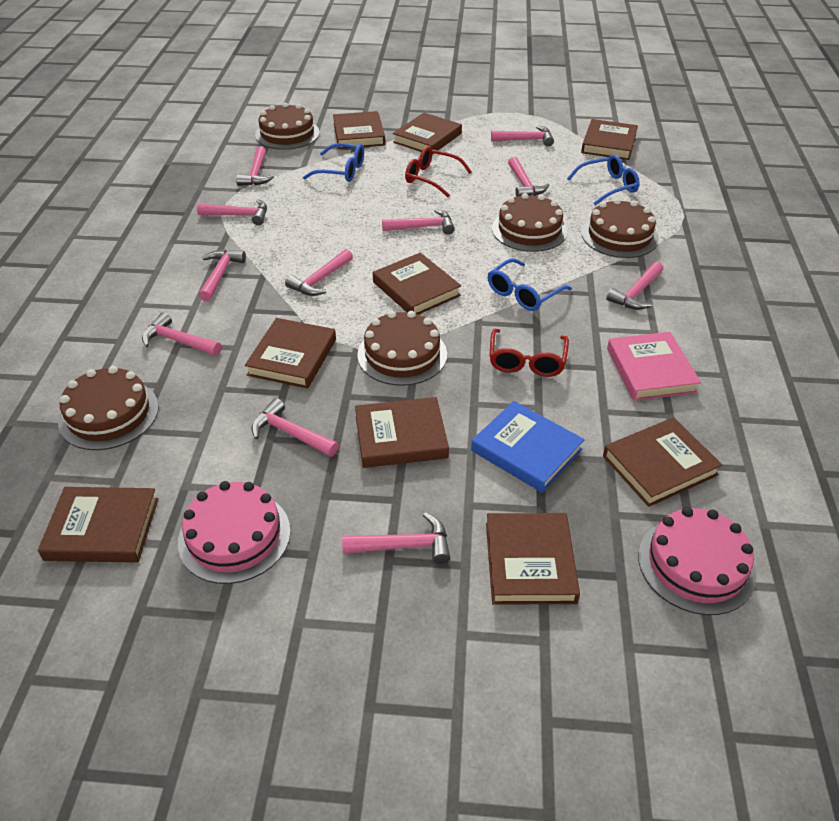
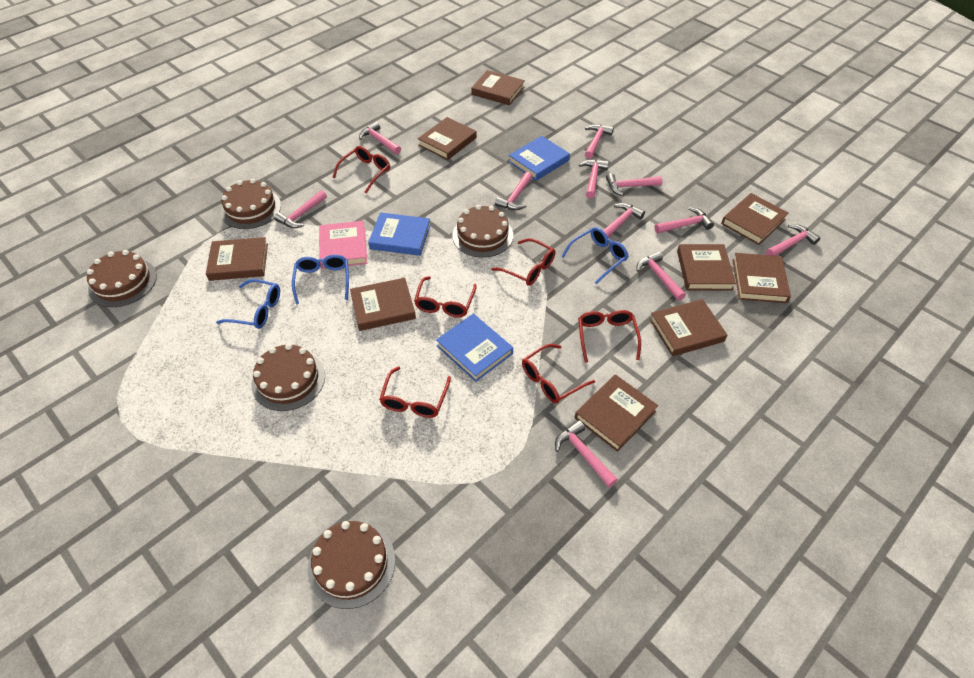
blue book: 1 -> 3
pink cake: 2 -> 0
red glasses: 2 -> 6

